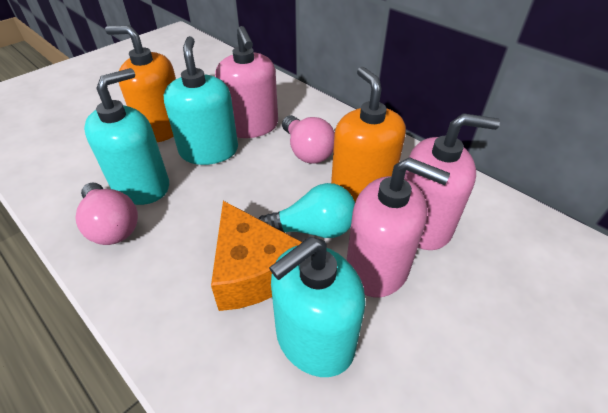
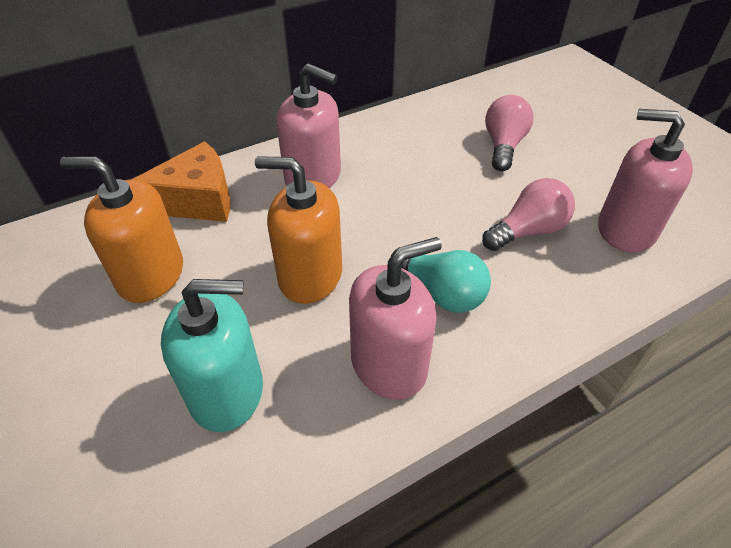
turquoise soap dispenser: 3 -> 1

